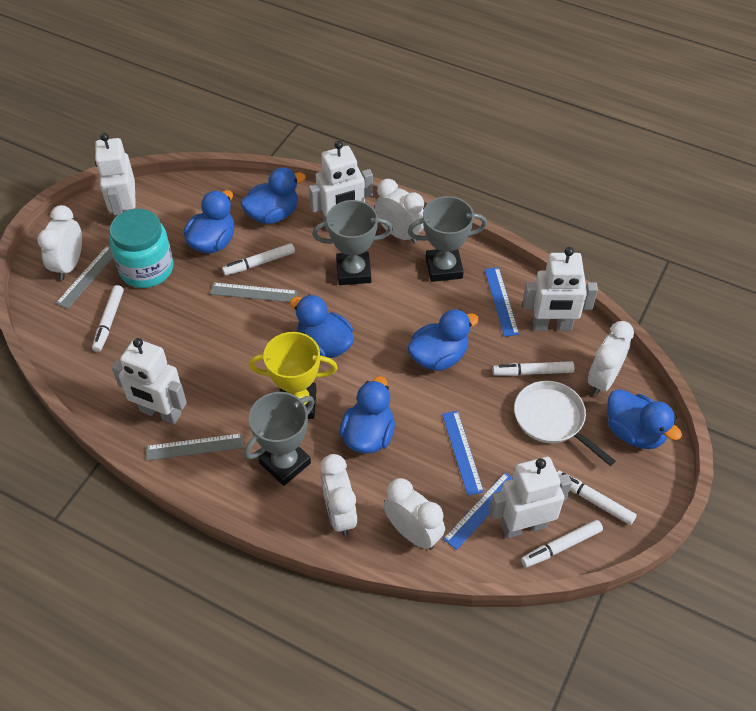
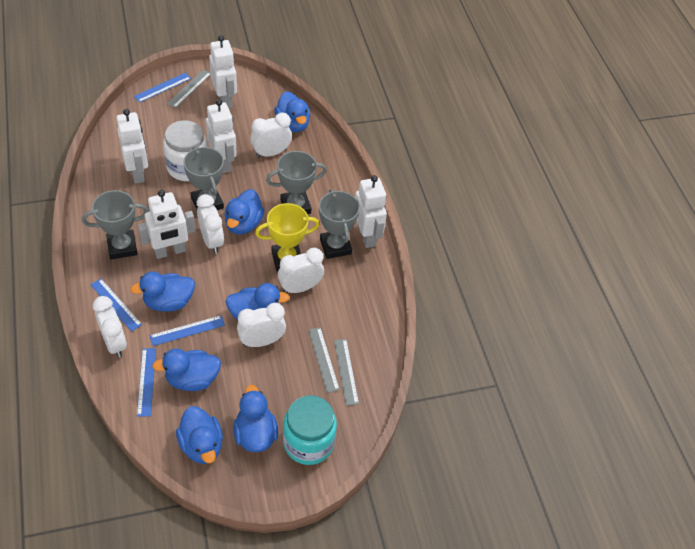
blue duck: 6 -> 7
blue ruler: 3 -> 4
grey trophy: 3 -> 4
white jar: 0 -> 1
white marker: 5 -> 0
white pan: 1 -> 0

